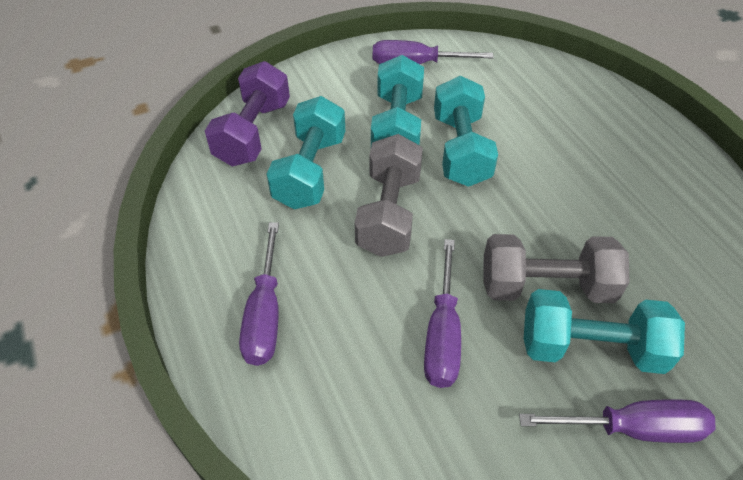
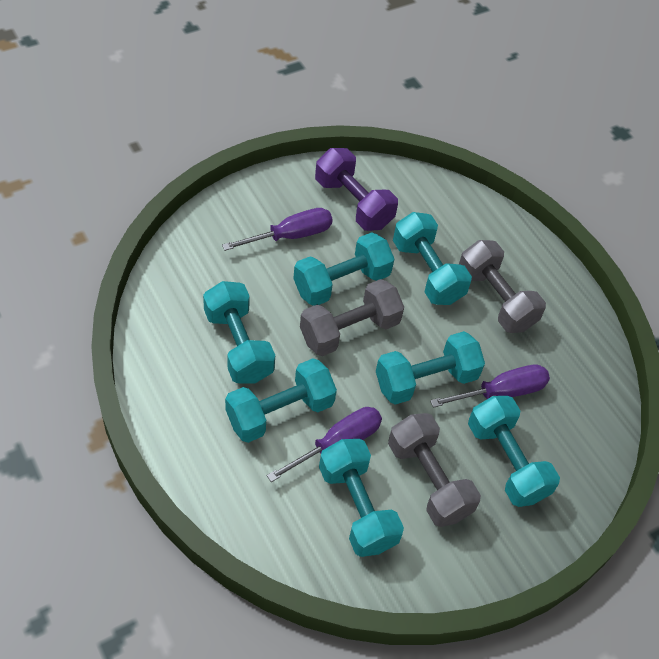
grey dumbbell: 2 -> 3
purple screwdriver: 4 -> 3
turquoise dumbbell: 4 -> 7

